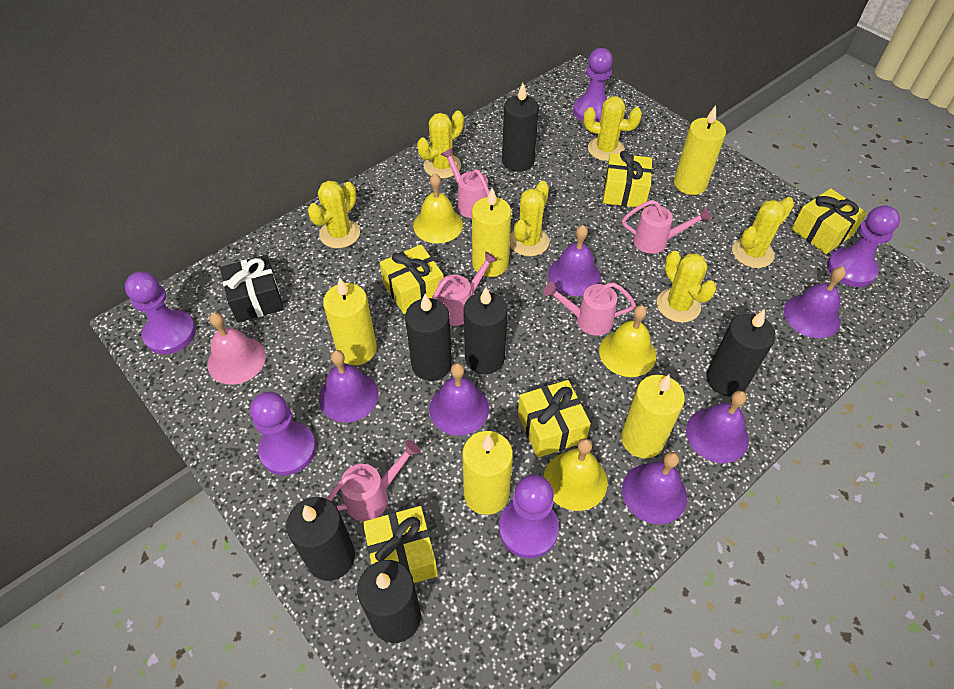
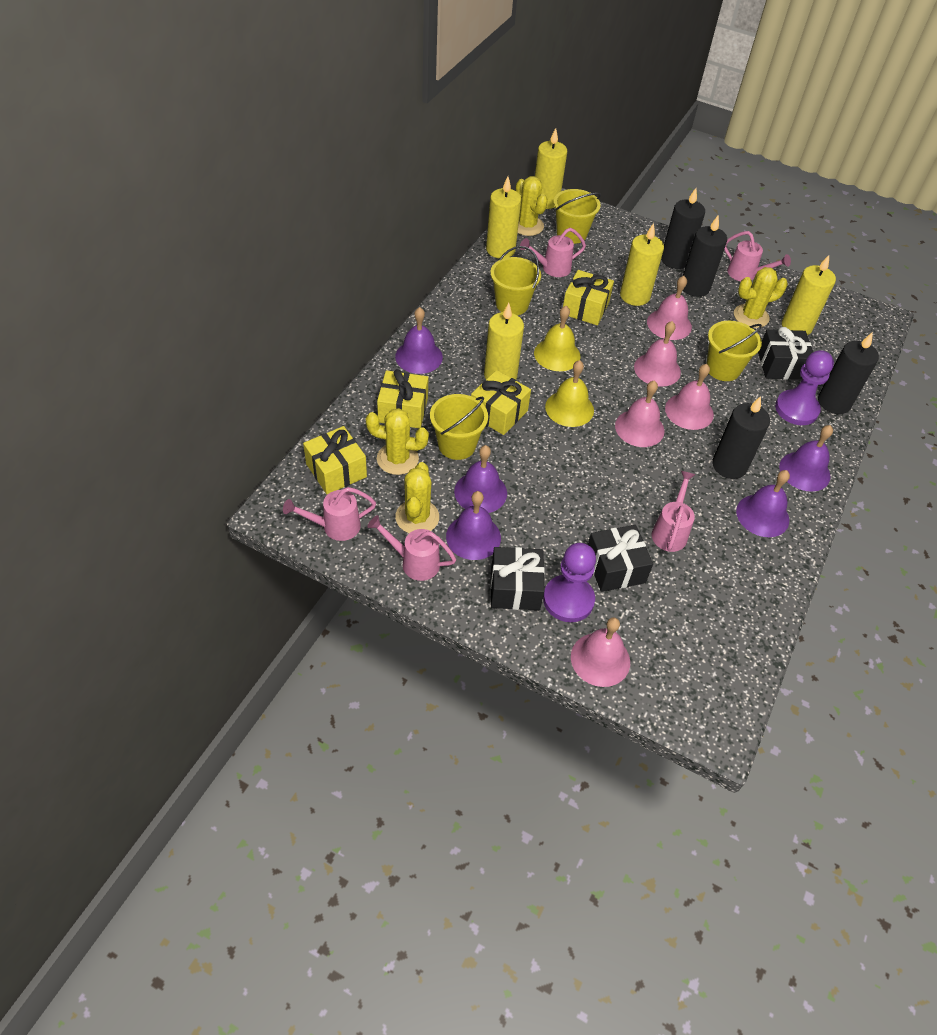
black candle: 6 -> 4
black gift: 1 -> 3
pink bell: 1 -> 5
purple bell: 6 -> 5
purple pawn: 5 -> 2
yellow bell: 3 -> 2
yellow bucket: 0 -> 4
yellow cactus: 6 -> 4
yellow gift: 5 -> 4

